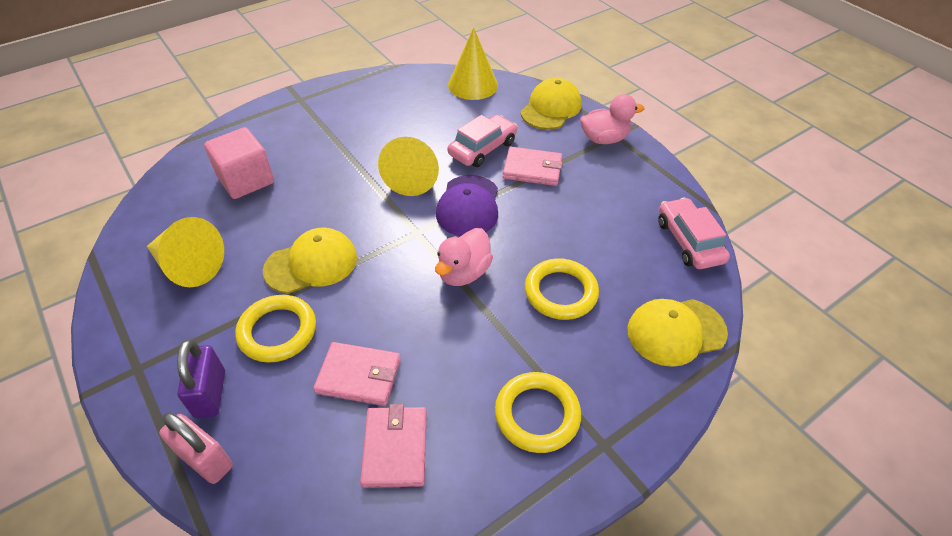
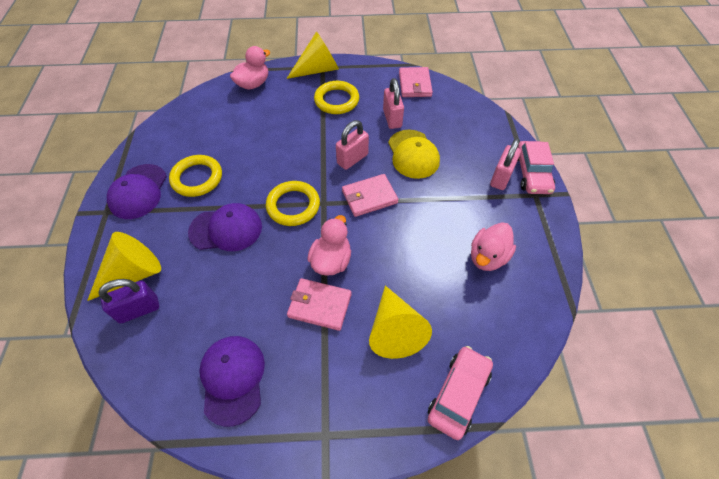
pink cube: 1 -> 0
pink duck: 2 -> 3
pink padlock: 1 -> 3
purple cap: 1 -> 3
yellow cap: 3 -> 1

